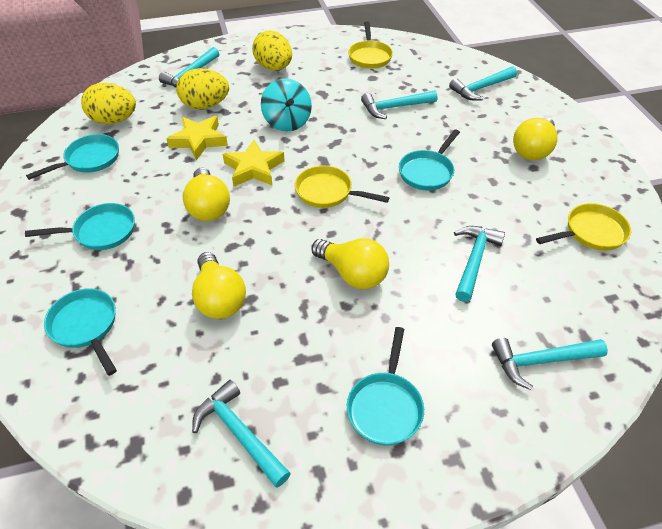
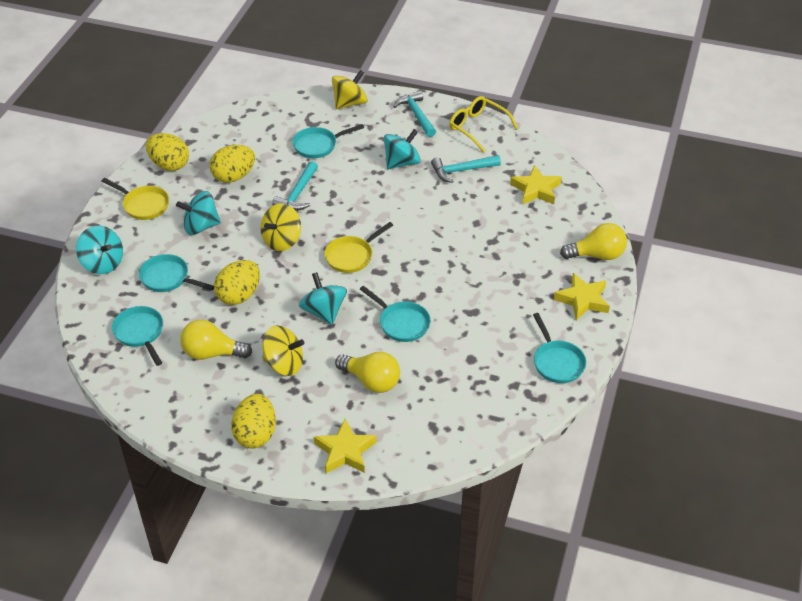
turquoise hammer: 6 -> 3
turquoise spinning top: 1 -> 4
yellow egg: 3 -> 4
yellow glasses: 0 -> 1
yellow light bulb: 4 -> 3
yellow pan: 3 -> 2
yellow spinning top: 0 -> 3
yellow star: 2 -> 3

